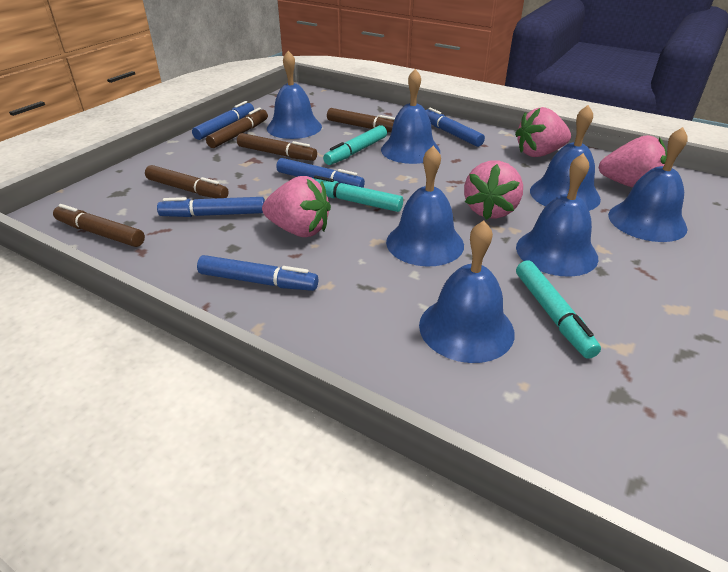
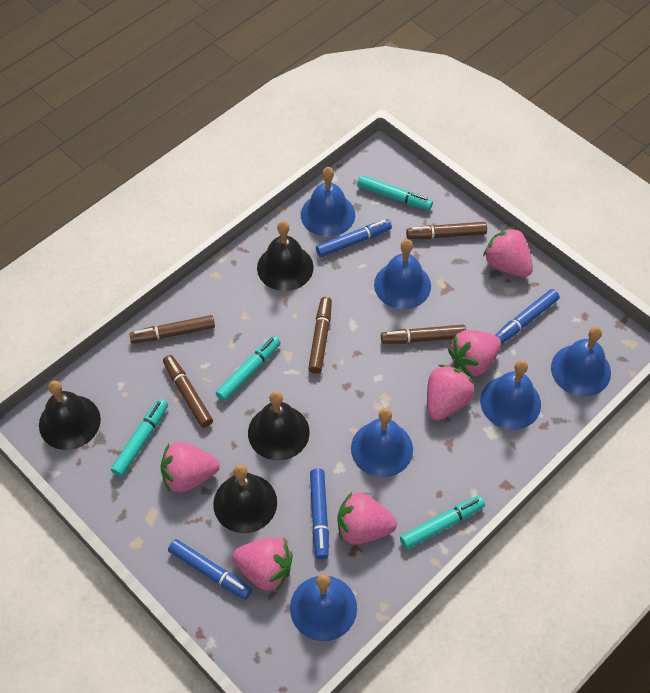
black bell: 0 -> 4
blue bell: 7 -> 6
blue marker: 5 -> 4
pink strawberry: 4 -> 6
turquoise marker: 3 -> 4

